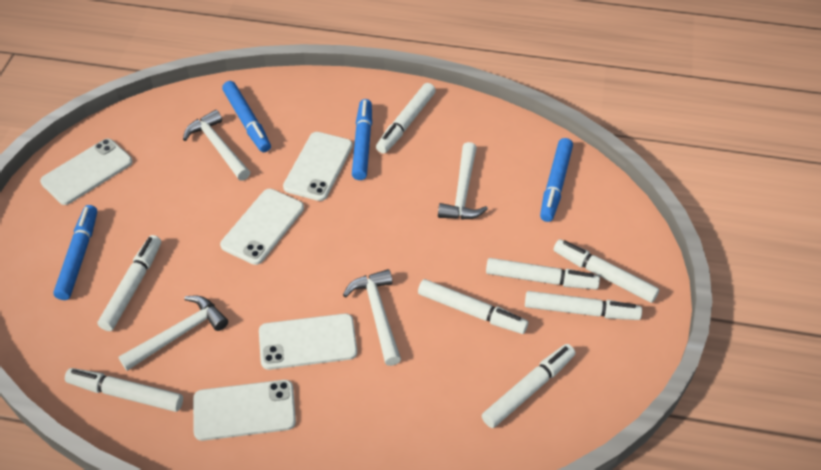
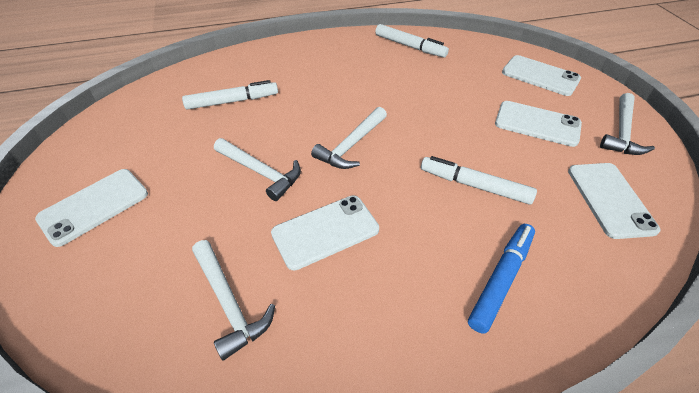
blue marker: 4 -> 1
white marker: 8 -> 3

